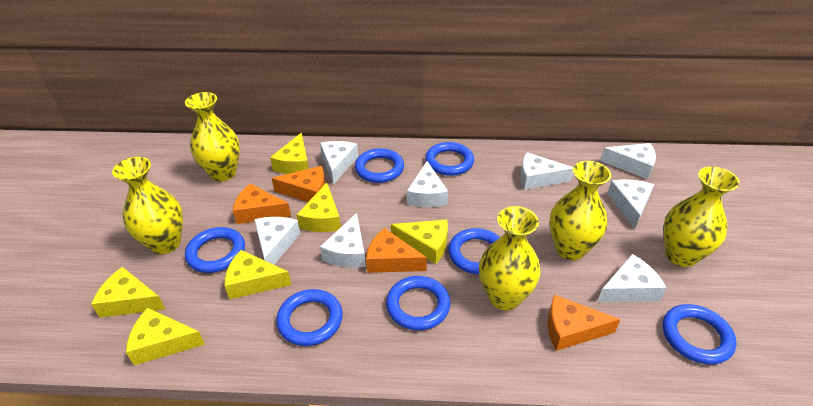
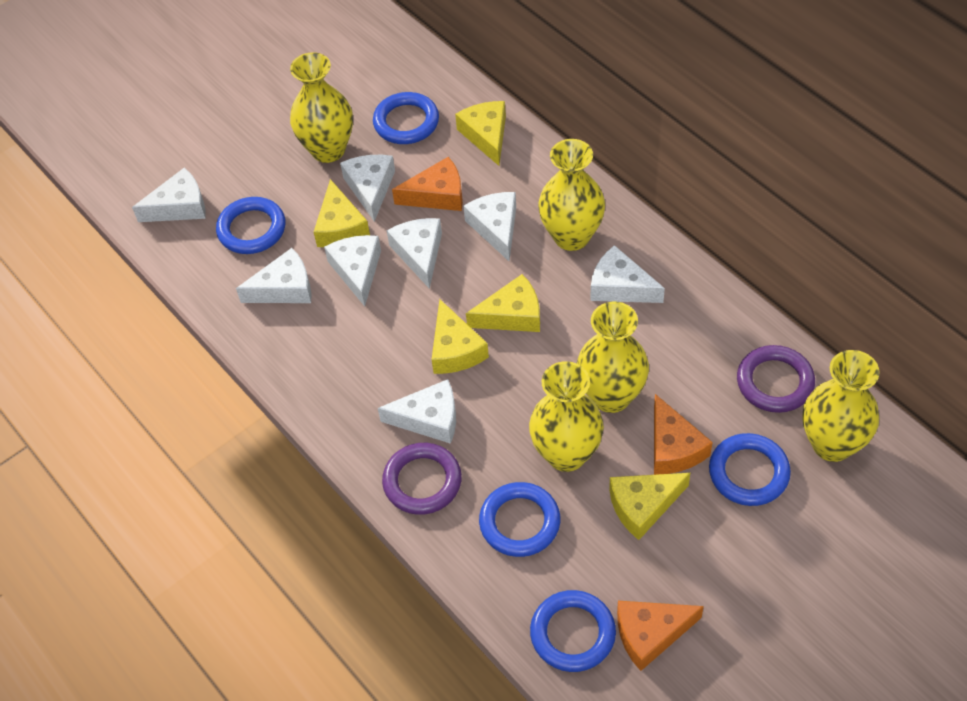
blue ring: 7 -> 5
orange cheese: 4 -> 3
purple ring: 0 -> 2
yellow cheese: 6 -> 5

